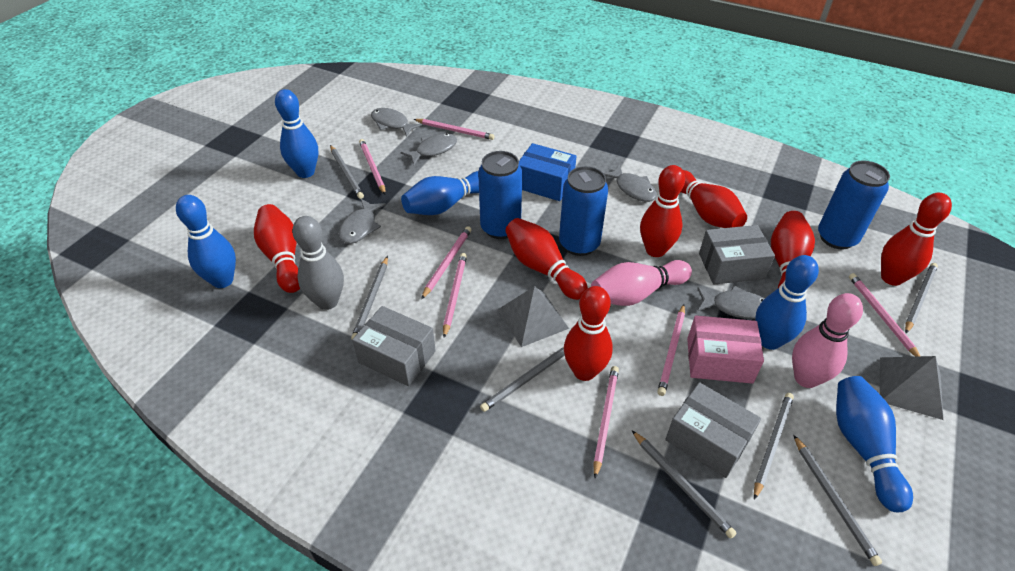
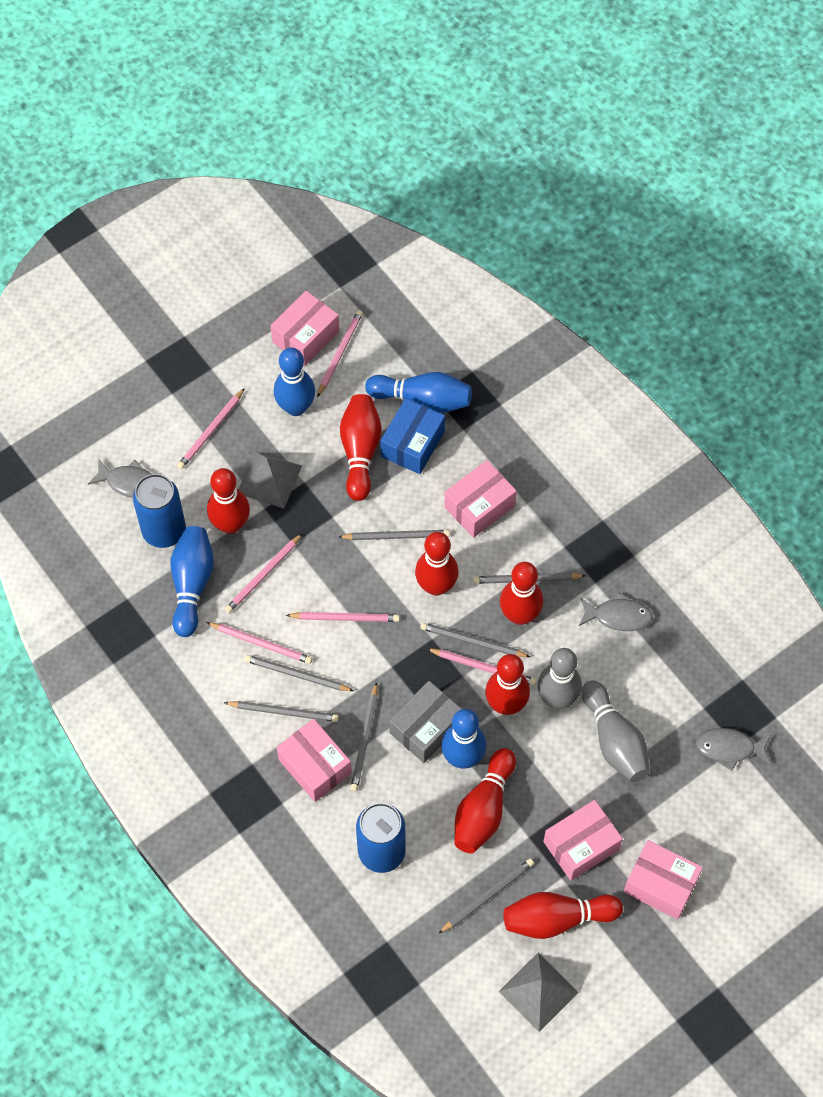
blue bowling pin: 5 -> 4
blue can: 3 -> 2
grey bowling pin: 1 -> 2
grey box: 3 -> 1
grey fish: 5 -> 3
pink bowling pin: 2 -> 0
pink box: 1 -> 5
pink pencil: 7 -> 6

